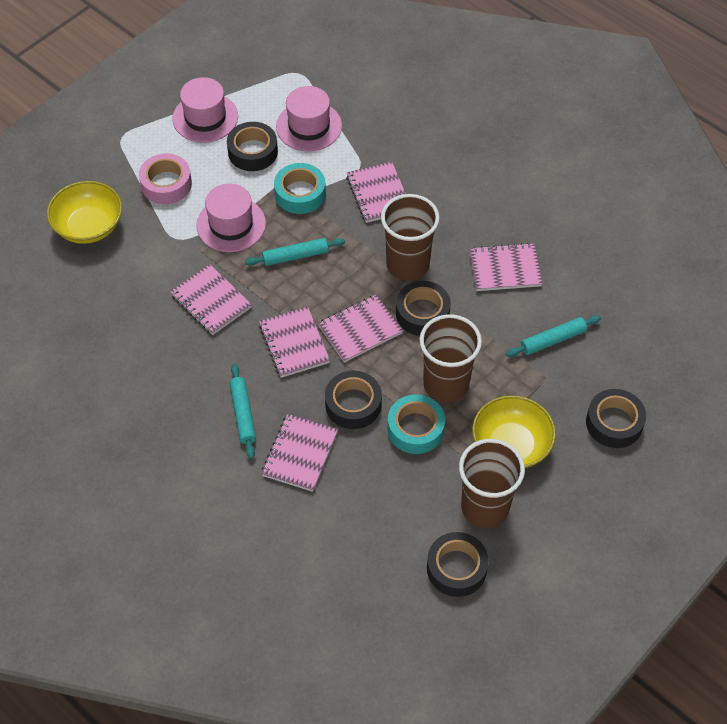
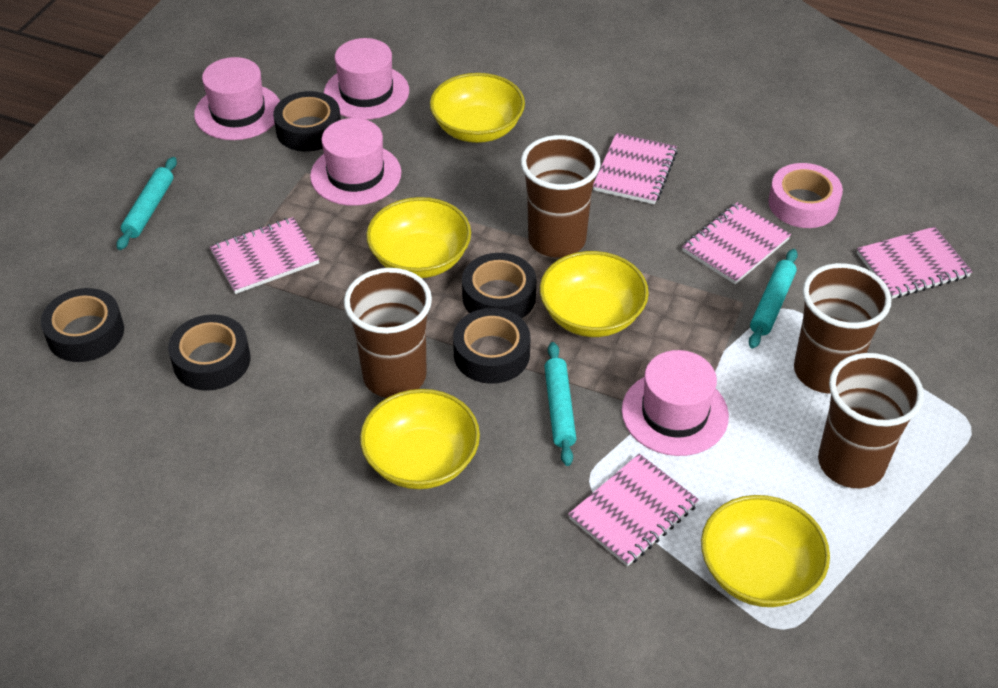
brown cup: 3 -> 4
pink hat: 3 -> 4
pink notebook: 6 -> 5
turquoise tape: 2 -> 0
yellow bowl: 2 -> 5

